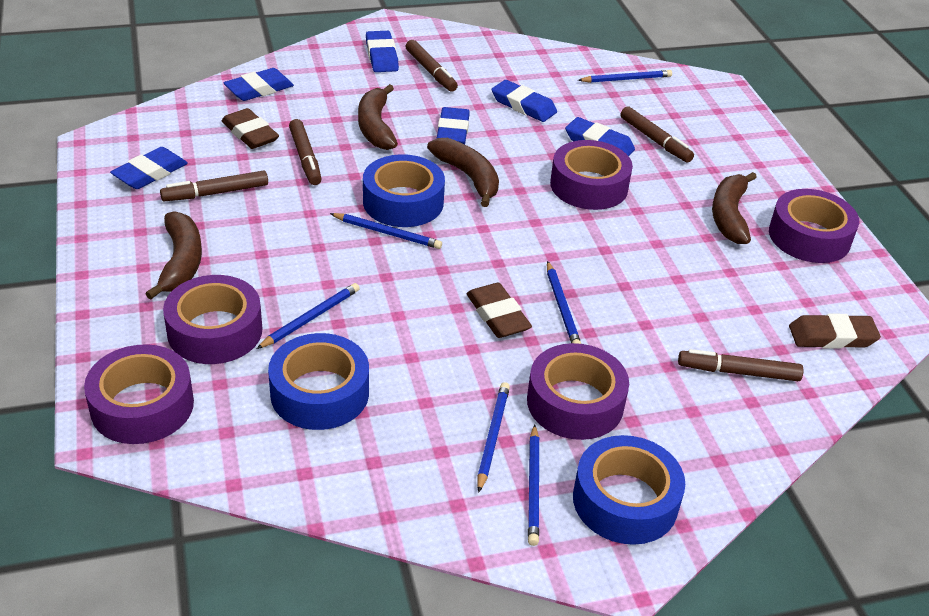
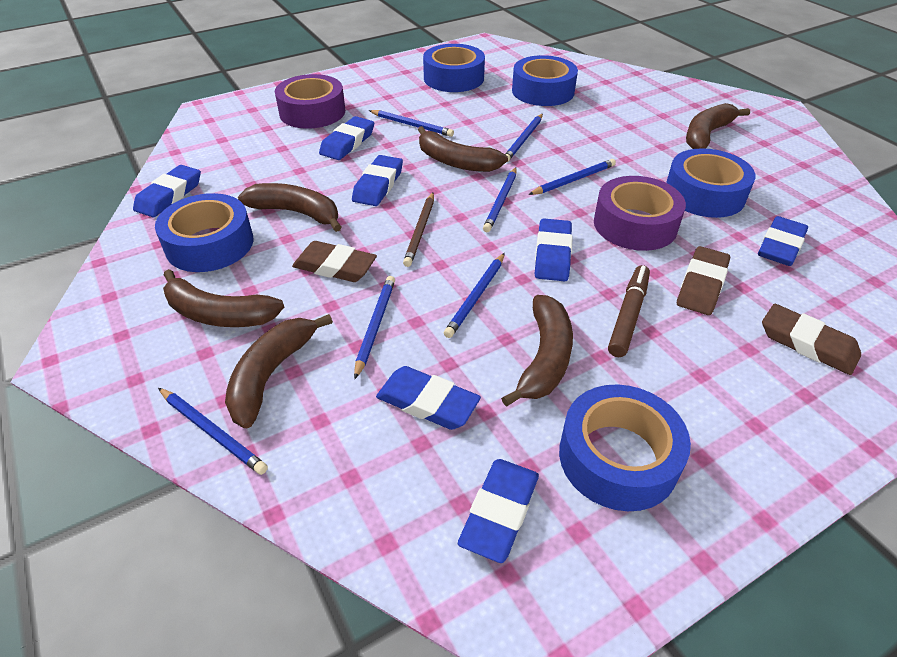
blue eraser: 6 -> 7
blue pencil: 6 -> 7
blue tape: 3 -> 5
brown banana: 4 -> 6
brown marker: 5 -> 1
brown pencil: 0 -> 1
purple tape: 5 -> 2

